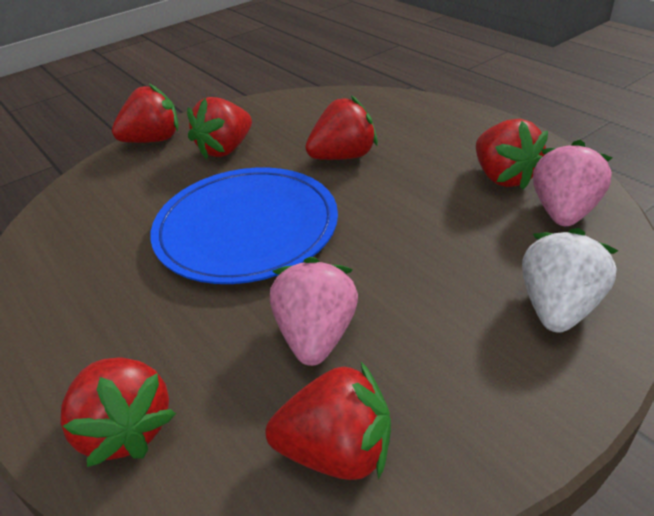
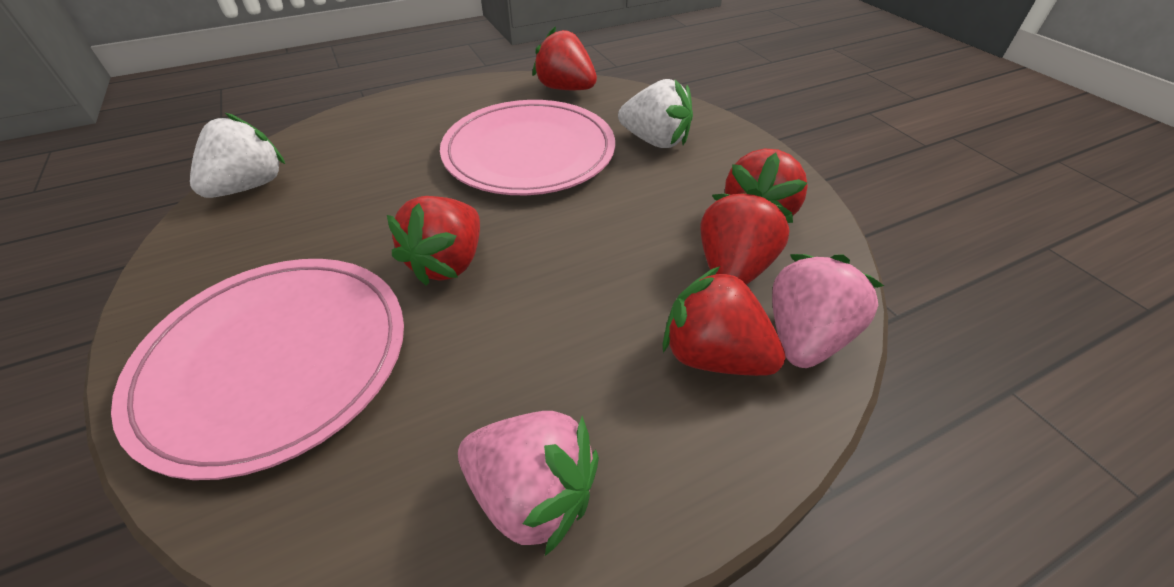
blue plate: 1 -> 0
pink plate: 0 -> 2
red strawberry: 6 -> 5
white strawberry: 1 -> 2

